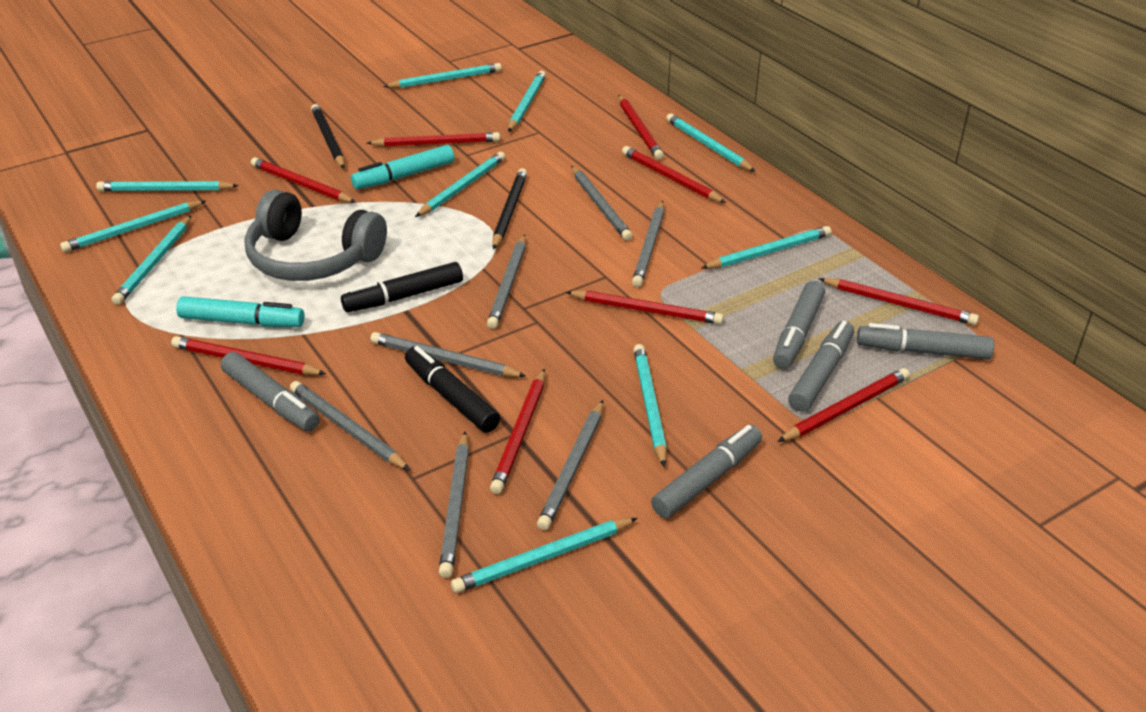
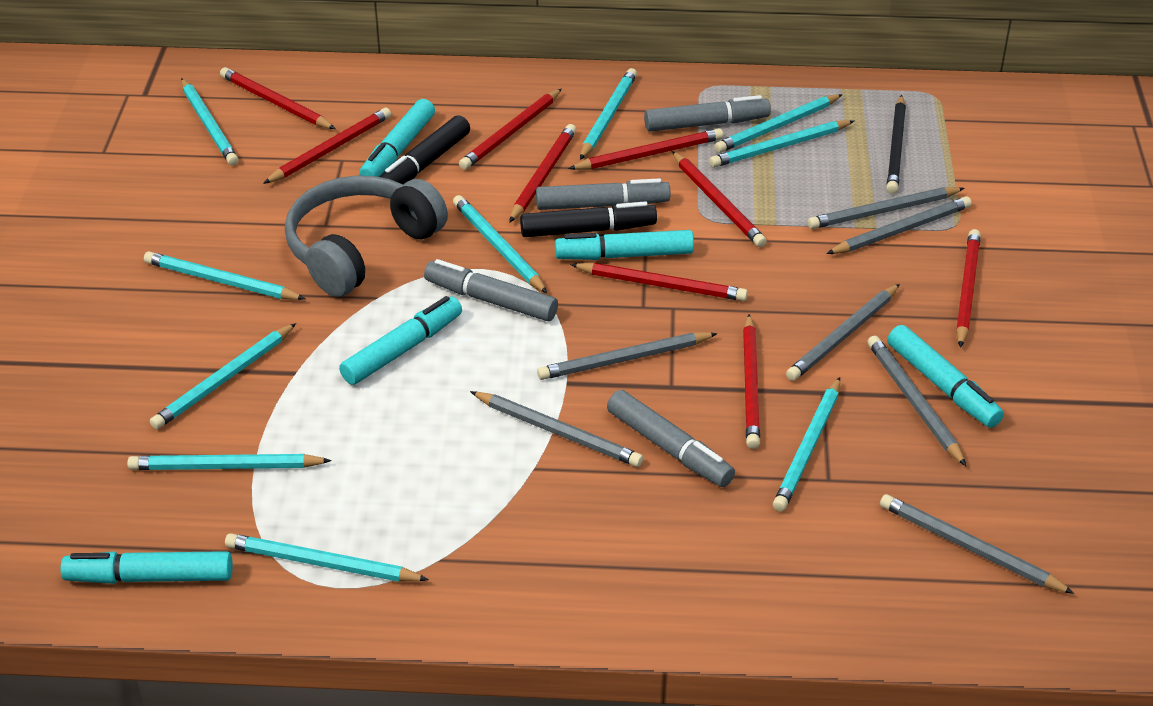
black pencil: 2 -> 1
grey marker: 5 -> 4
turquoise marker: 2 -> 5

